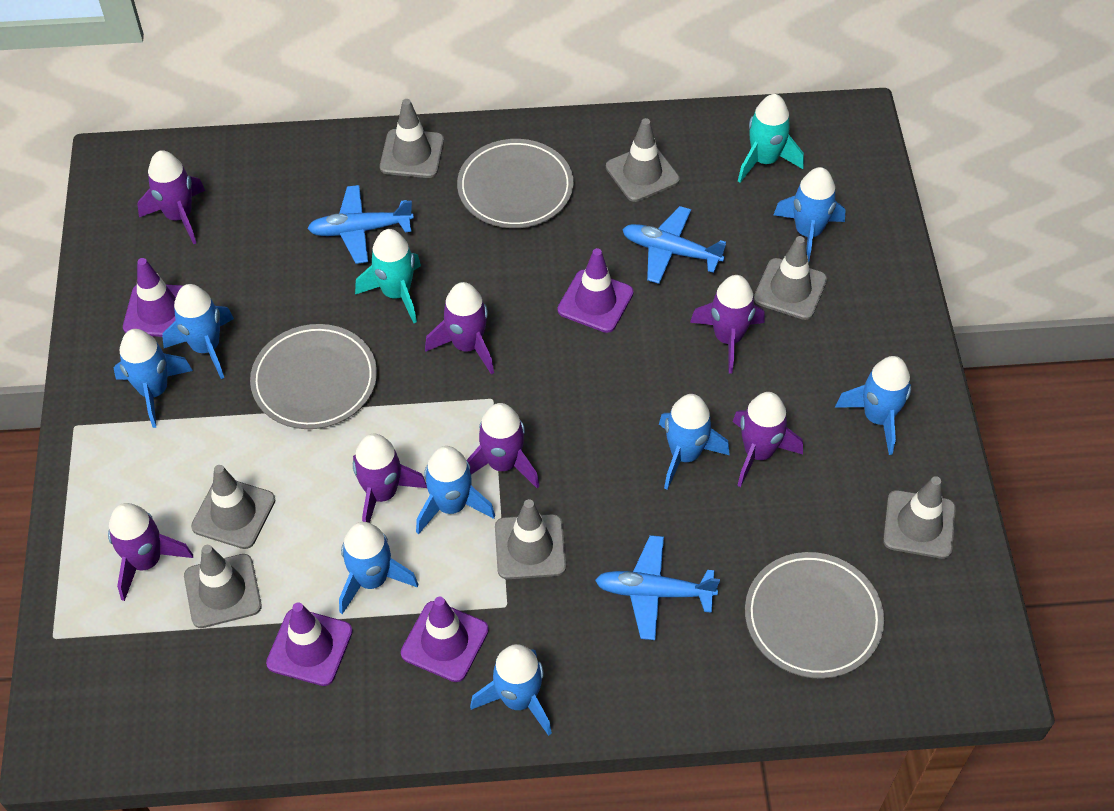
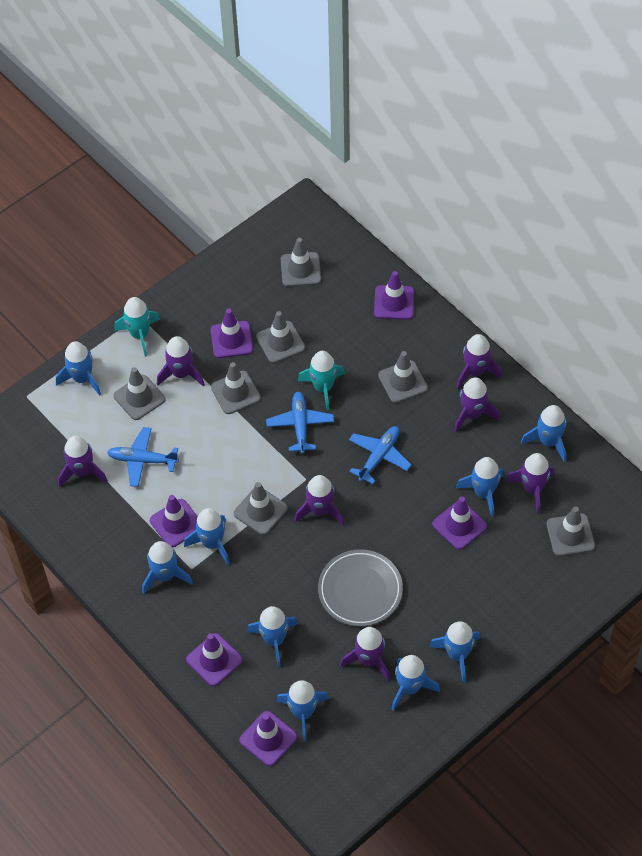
blue rocket: 8 -> 9
grey plate: 3 -> 1
purple traffic cone: 4 -> 6

